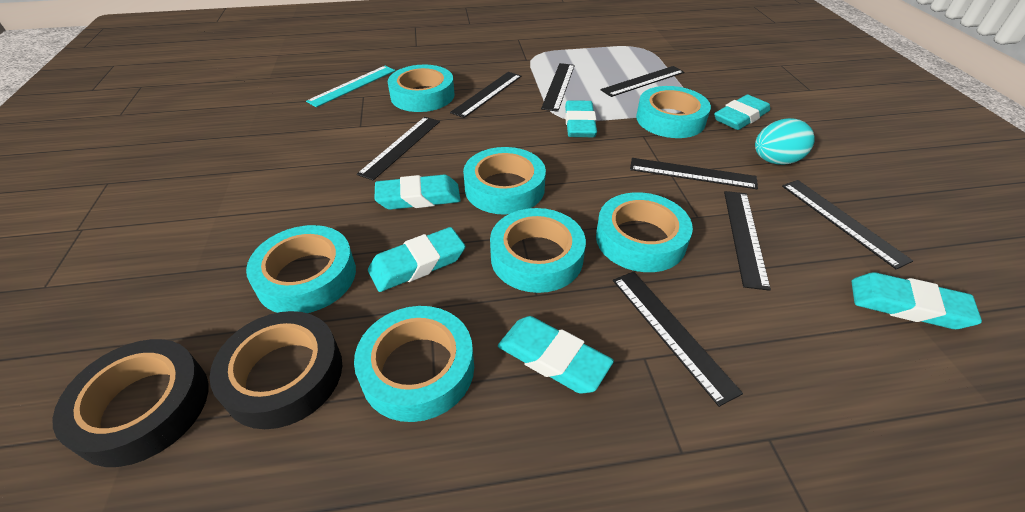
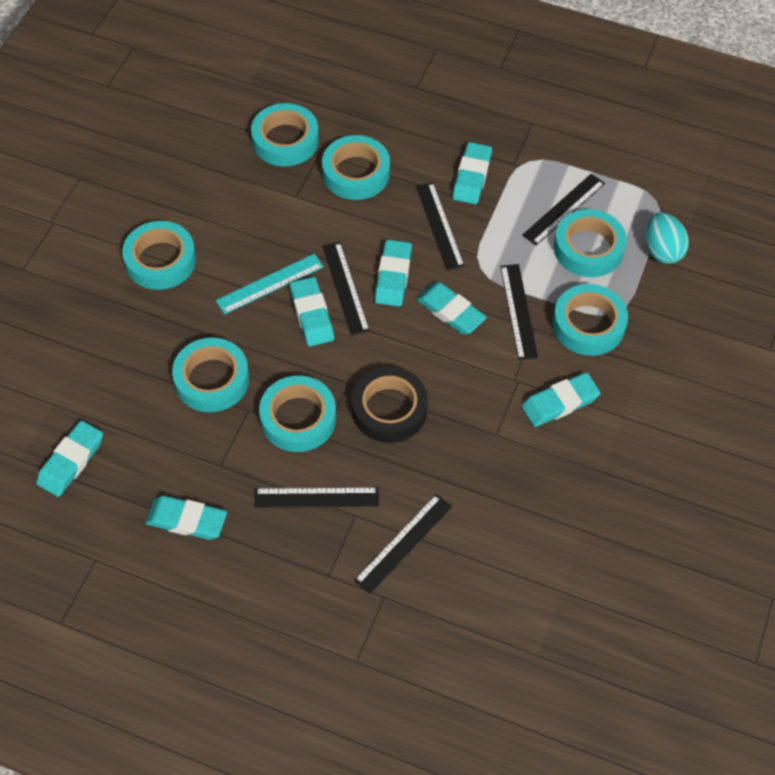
black ruler: 8 -> 6
black tape: 2 -> 1
turquoise eraser: 6 -> 7

